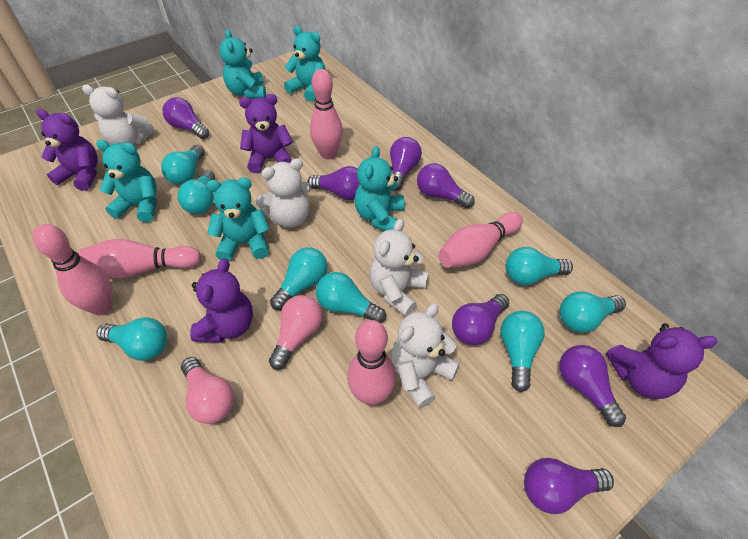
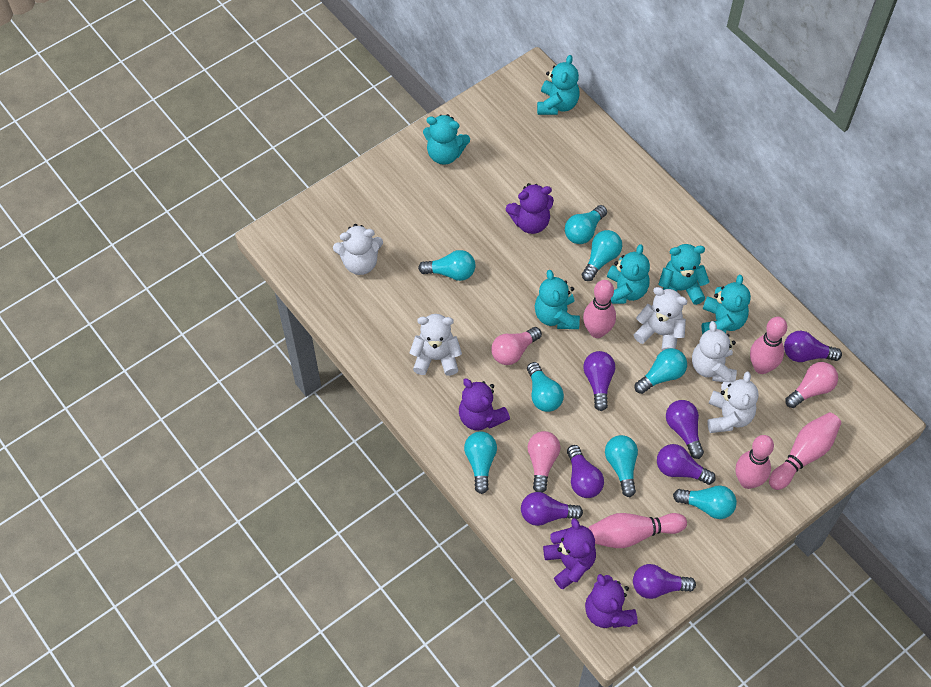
pink light bulb: 2 -> 3
turquoise teddy bear: 5 -> 6
white teddy bear: 4 -> 5

